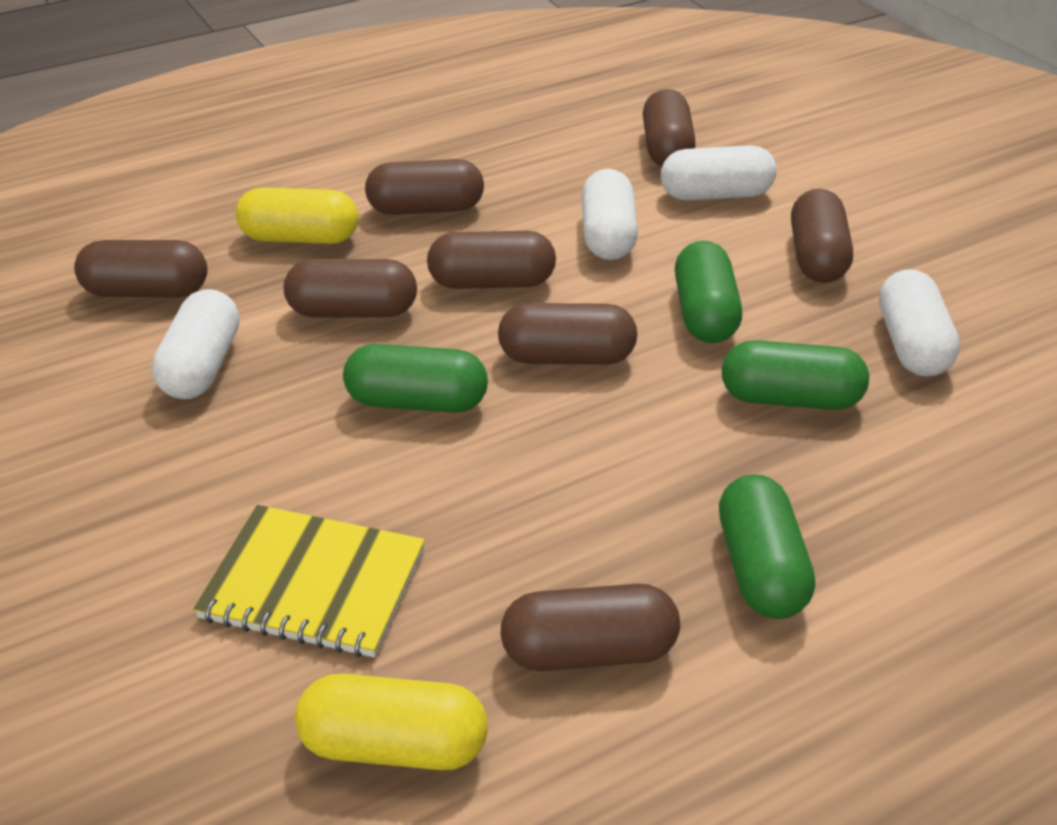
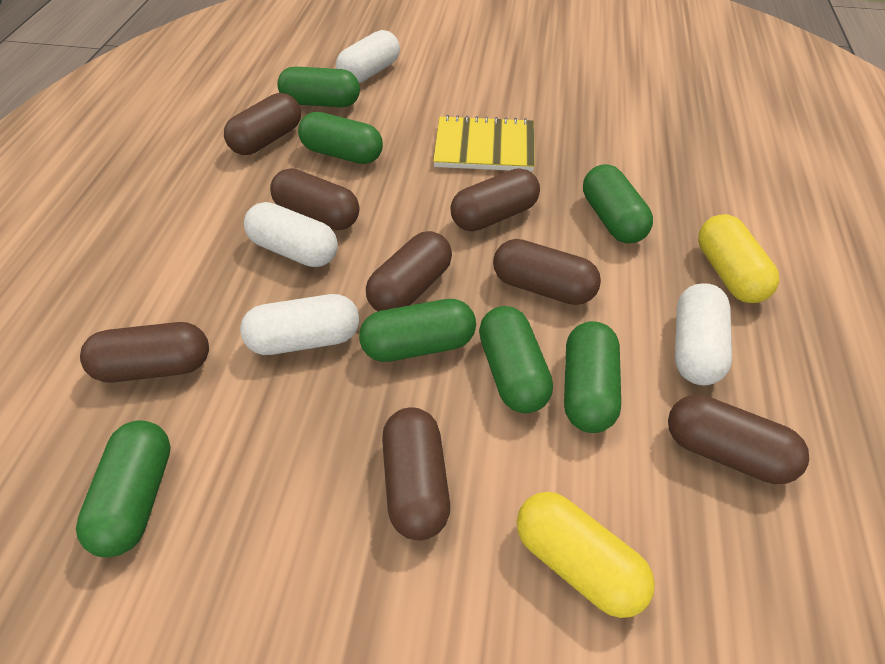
green capsule: 4 -> 7

